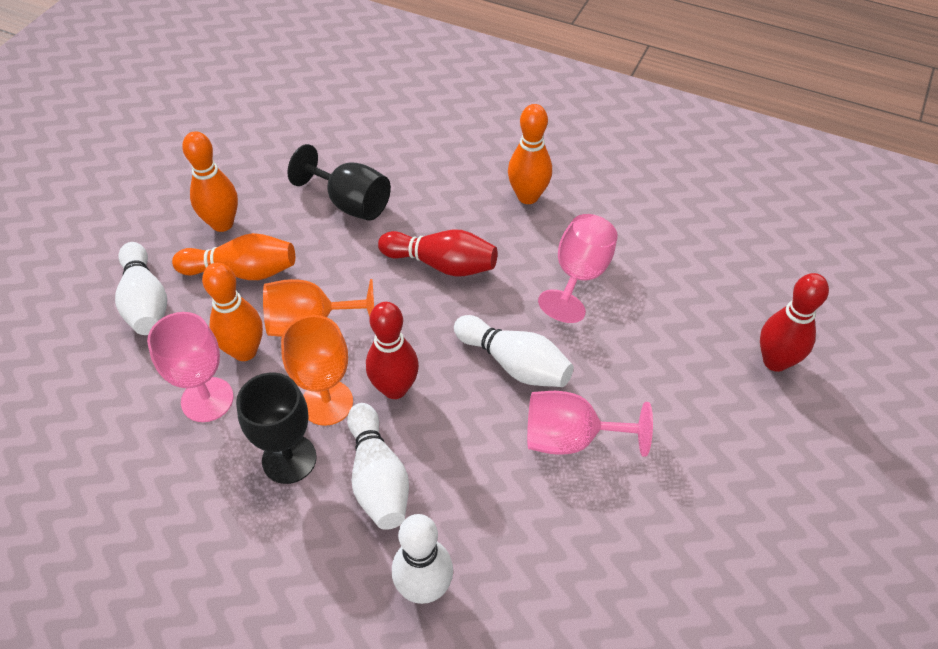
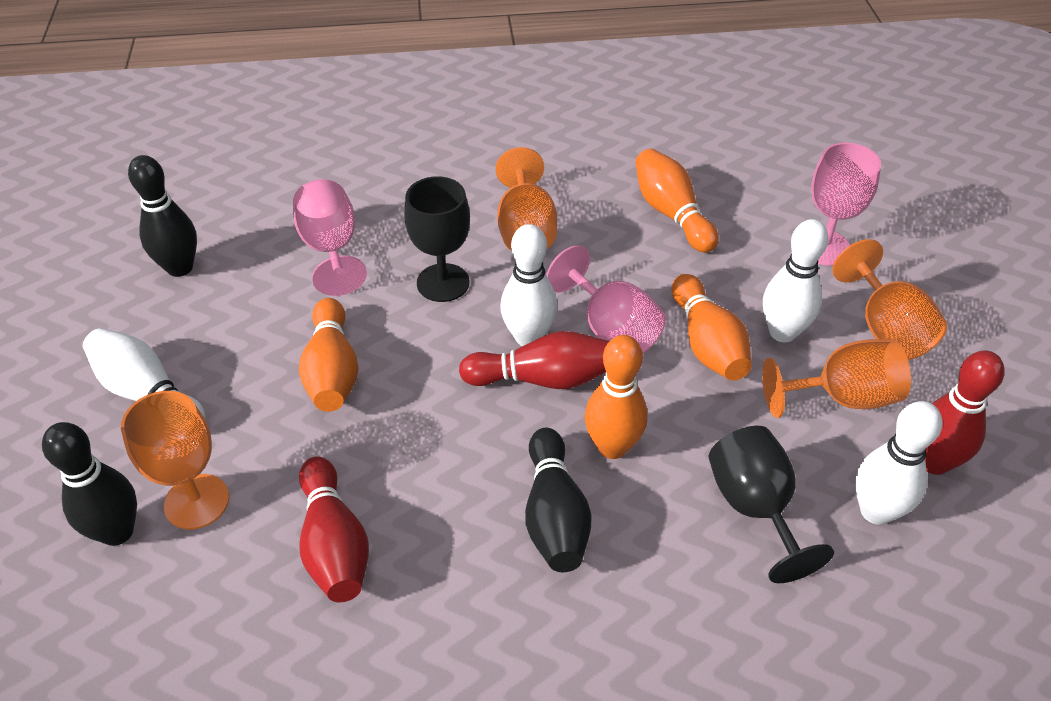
black bowling pin: 0 -> 3
orange goblet: 2 -> 4

